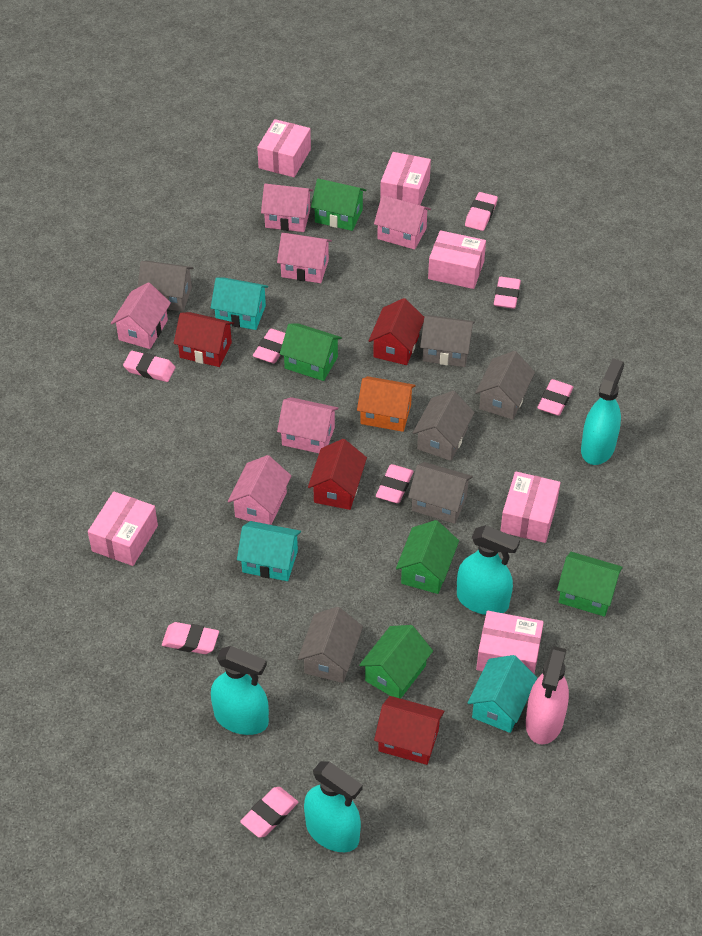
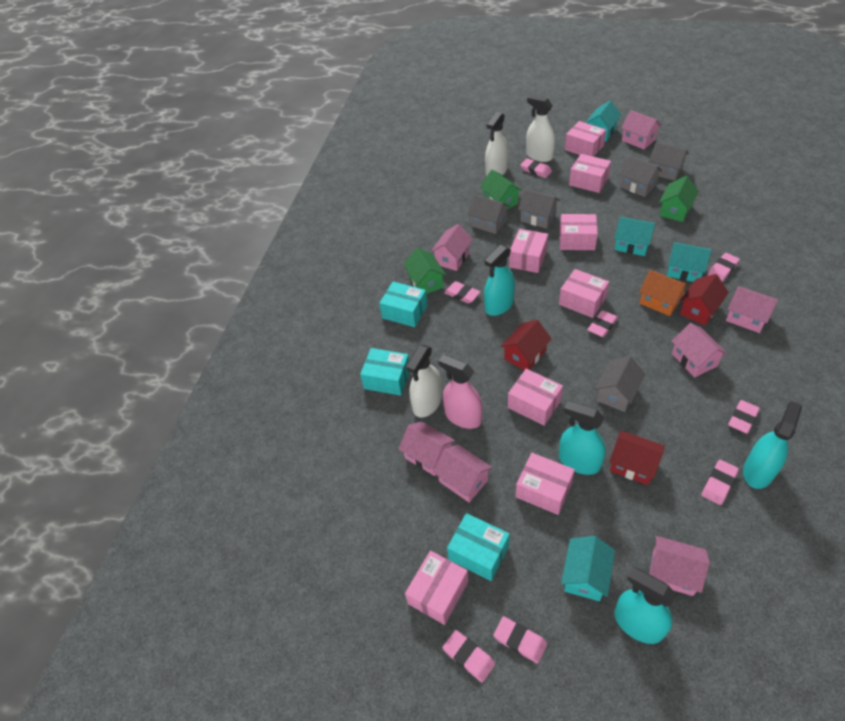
green house: 5 -> 3
grey house: 6 -> 5
pink box: 6 -> 8
pink house: 6 -> 7
red house: 4 -> 3
turquoise box: 0 -> 3
turquoise house: 3 -> 4
white spray bottle: 0 -> 3

